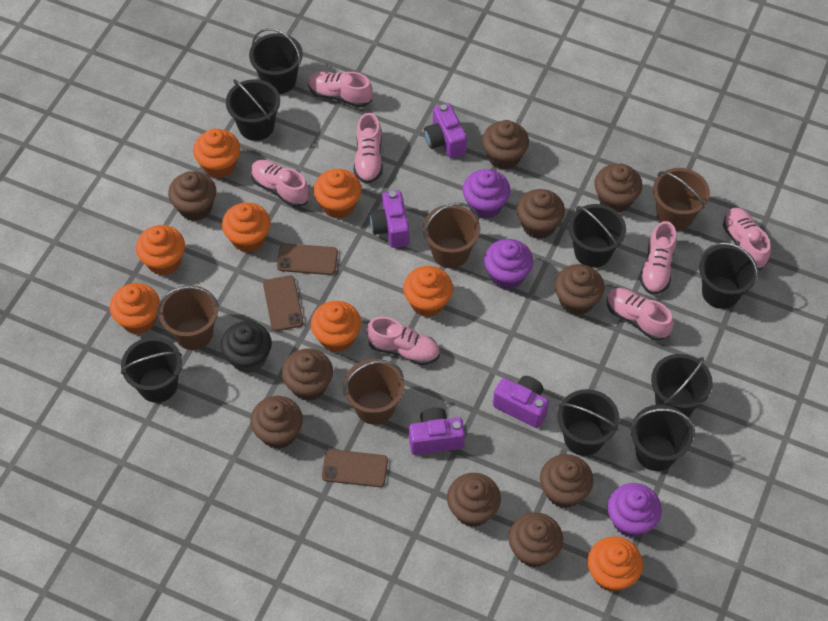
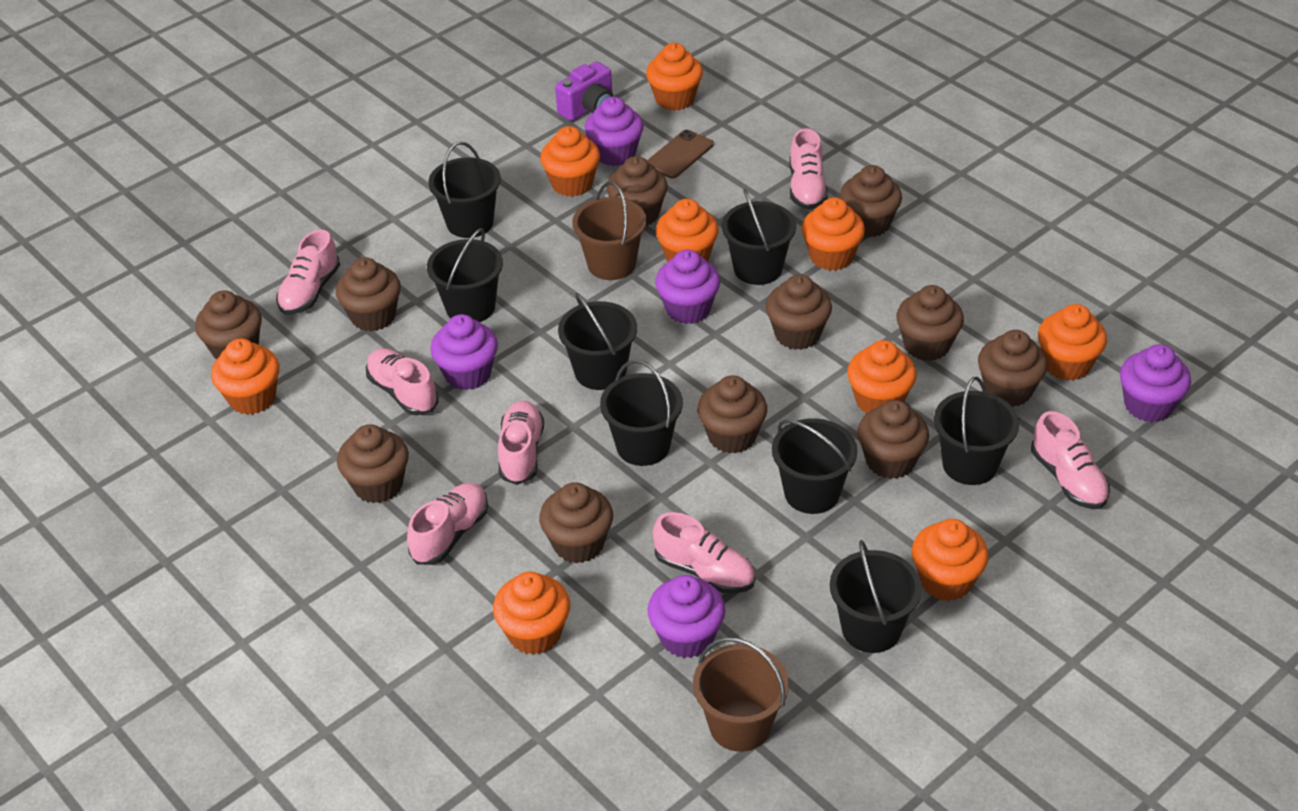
black cupcake: 1 -> 0
brown bucket: 4 -> 2
brown cupcake: 10 -> 11
brown phone: 3 -> 1
orange cupcake: 8 -> 9
purple camera: 4 -> 1
purple cupcake: 3 -> 5

